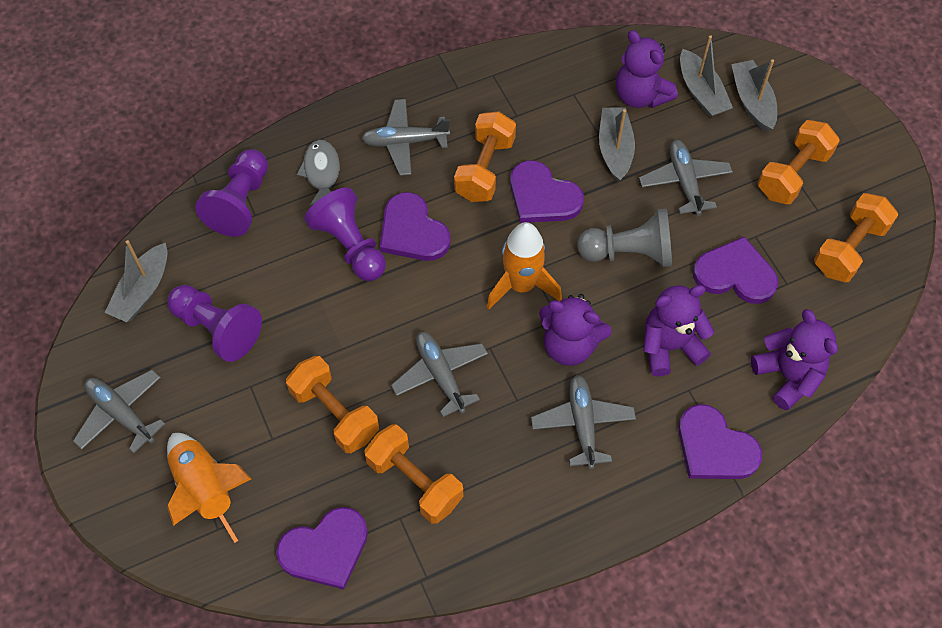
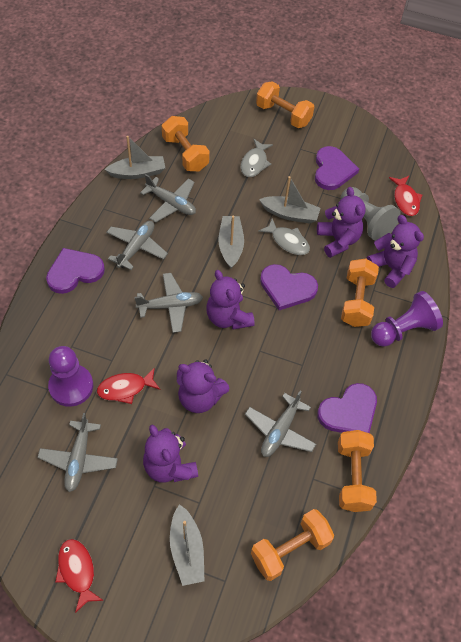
grey fish: 1 -> 2
orange rocket: 2 -> 0
purple heart: 5 -> 4
purple pawn: 3 -> 2
purple teddy bear: 4 -> 5
red fish: 0 -> 3

